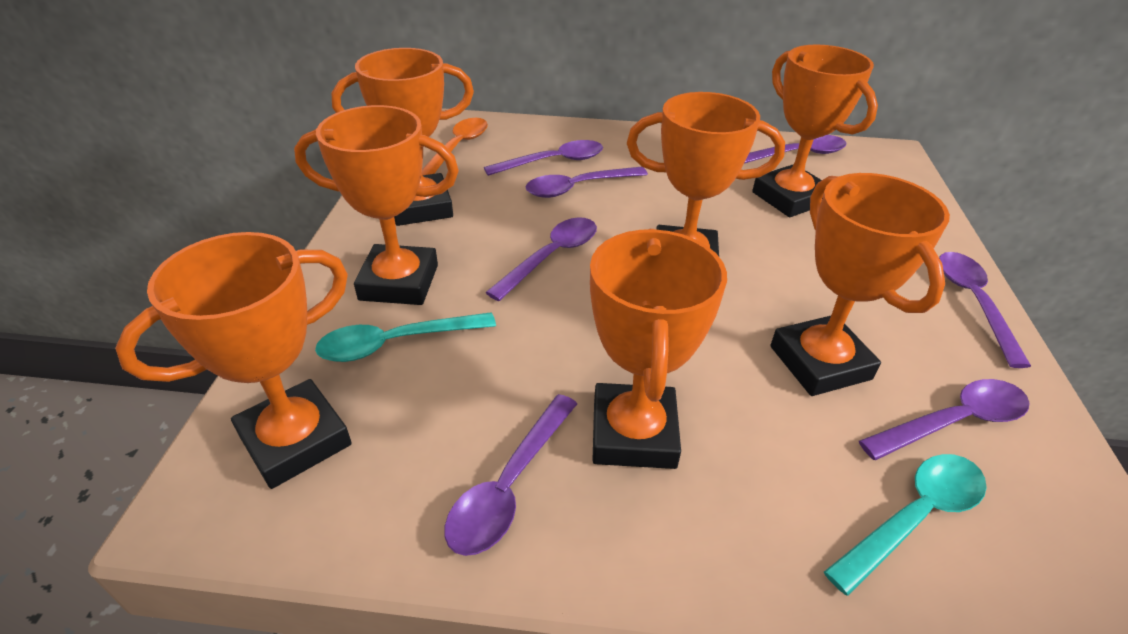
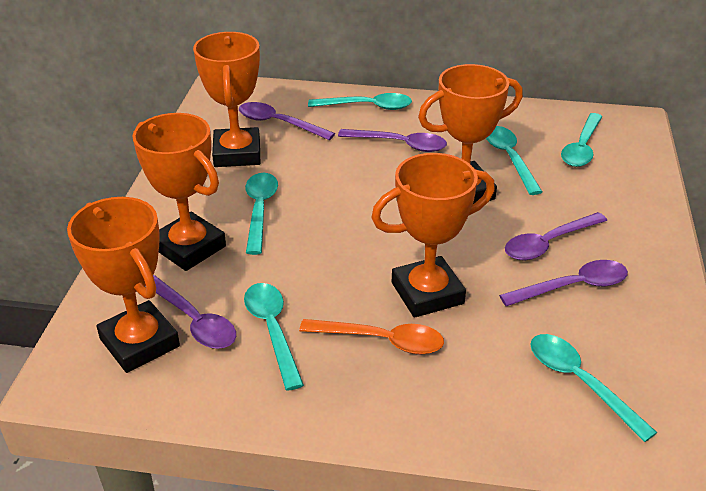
orange trophy: 7 -> 5
purple spoon: 7 -> 5
turquoise spoon: 2 -> 6

